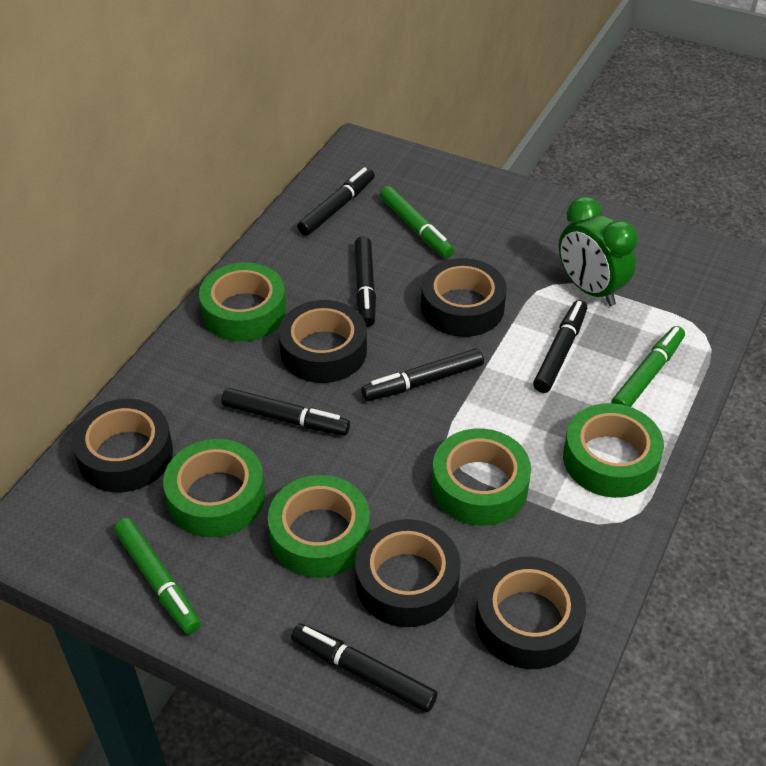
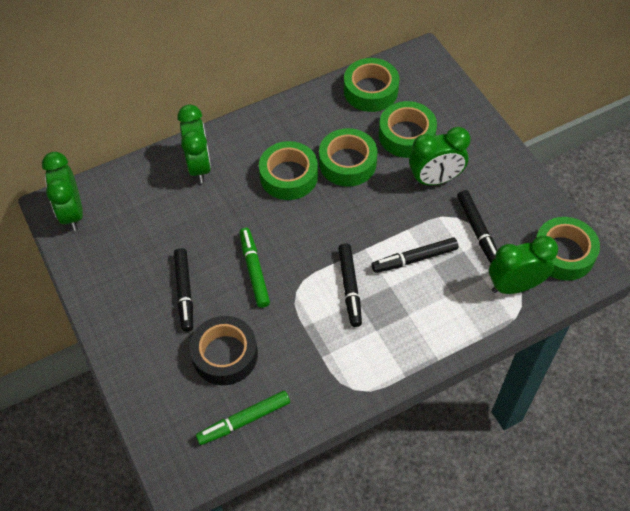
black marker: 6 -> 4
black tape: 5 -> 1
green clock: 1 -> 4
green marker: 3 -> 2

